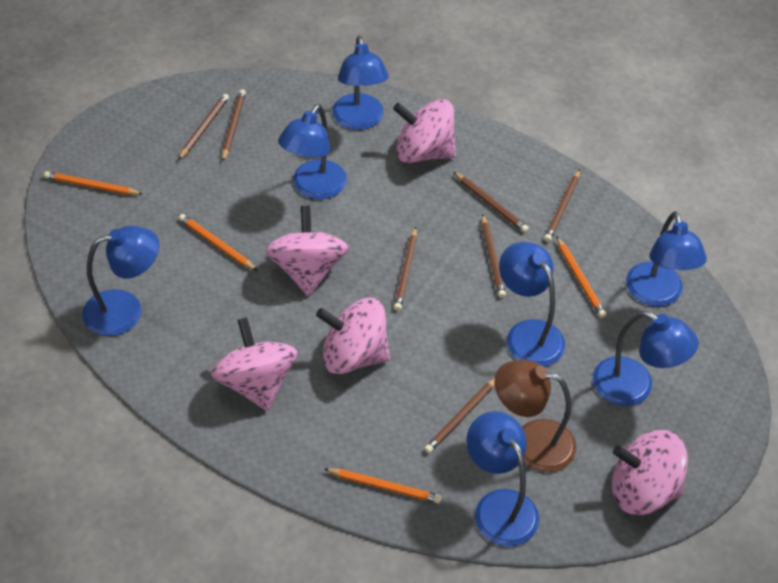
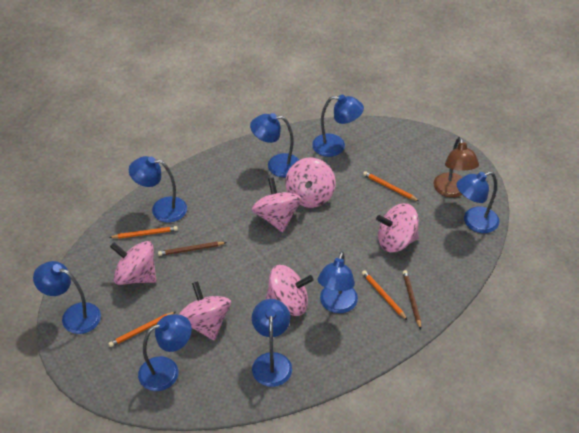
blue lamp: 7 -> 8
brown pencil: 7 -> 2
pink spinning top: 5 -> 6

